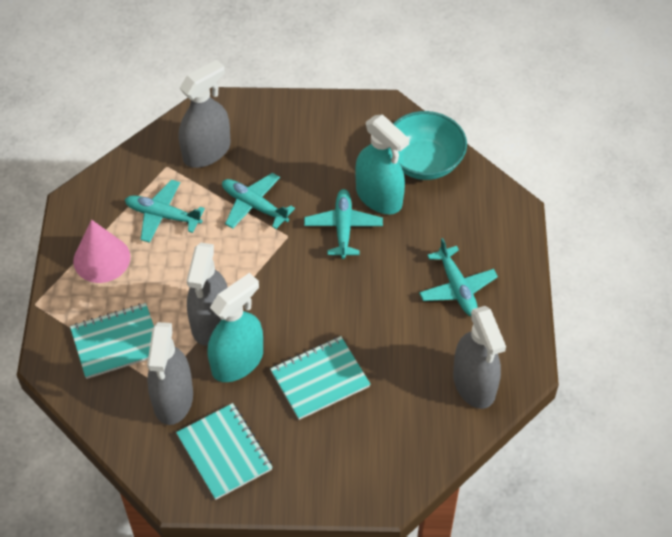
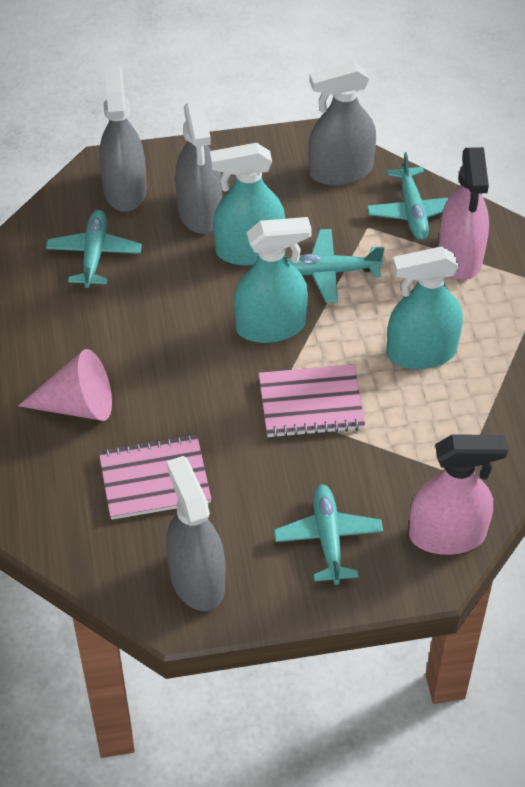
pink notebook: 0 -> 2
pink spray bottle: 0 -> 2
turquoise bowl: 1 -> 0
turquoise notebook: 3 -> 0
turquoise spray bottle: 2 -> 3

